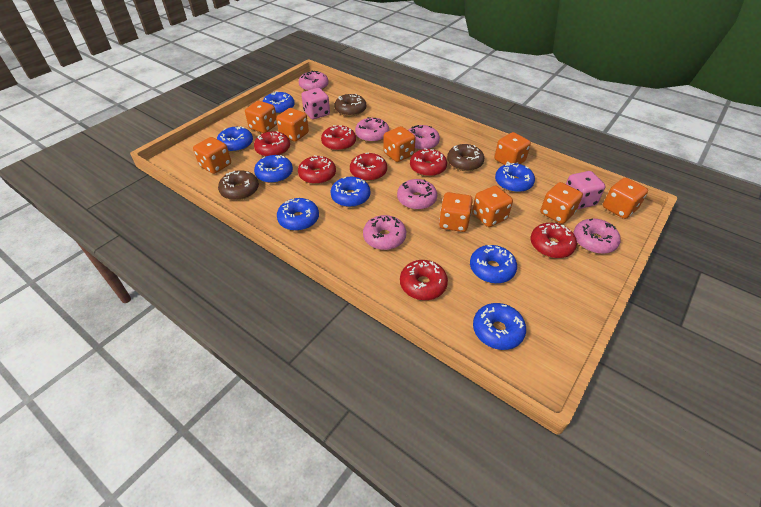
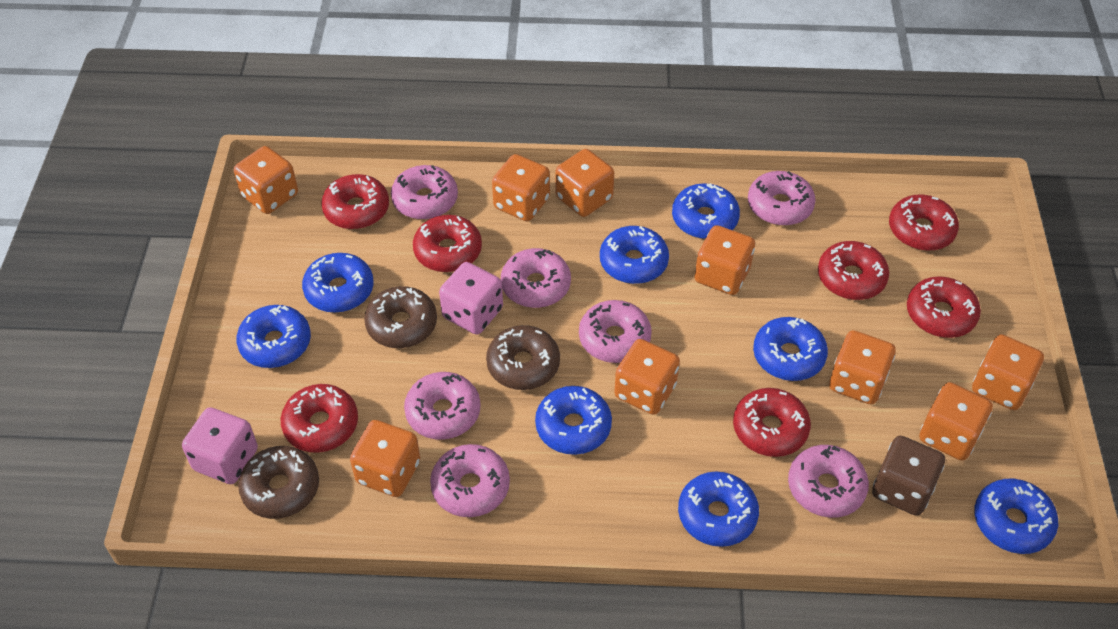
brown dice: 0 -> 1
pink donut: 6 -> 7

